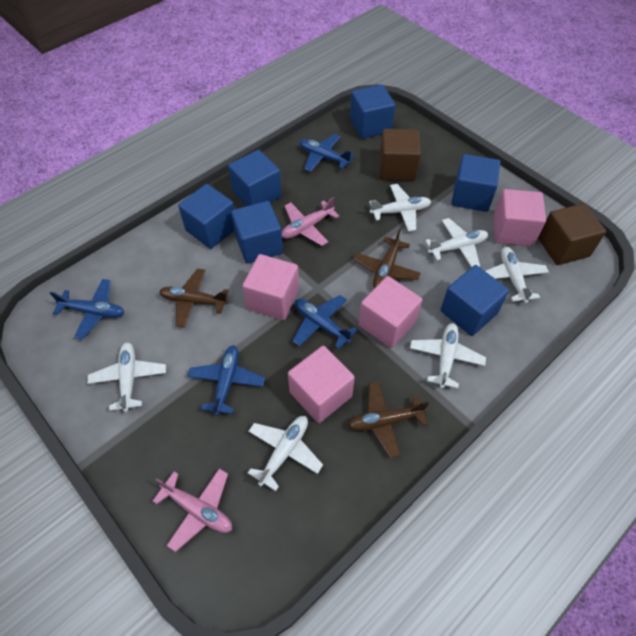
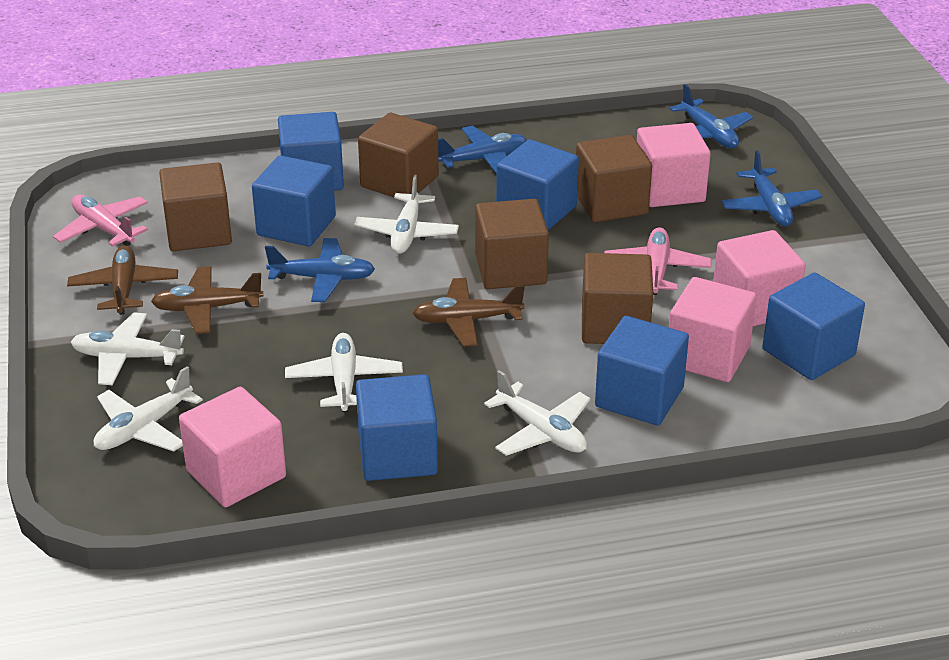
brown cube: 2 -> 5
white plane: 6 -> 5

